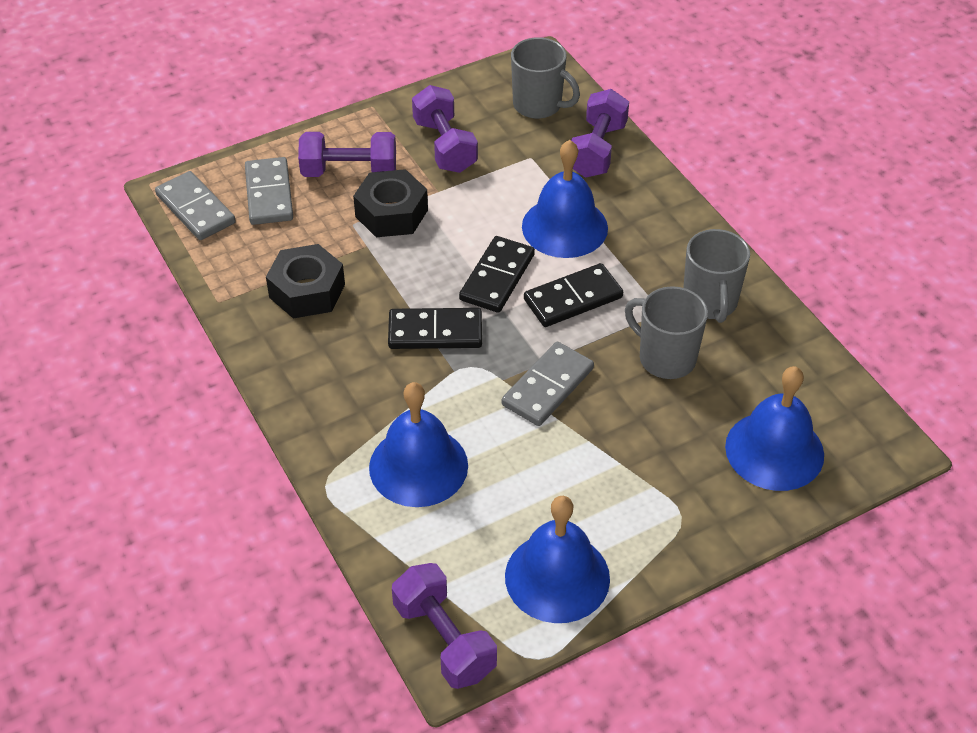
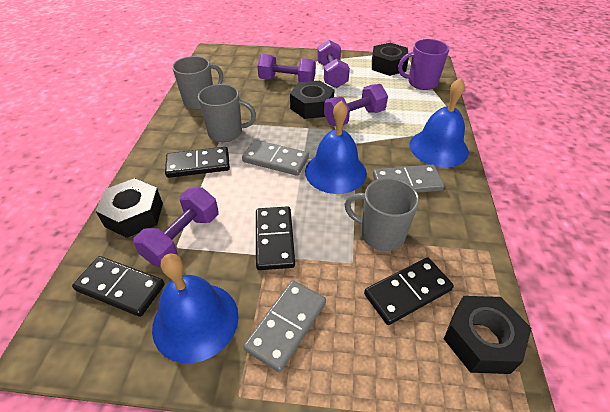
black domino: 3 -> 4
black nut: 2 -> 4
blue bell: 4 -> 3
purple mug: 0 -> 1

